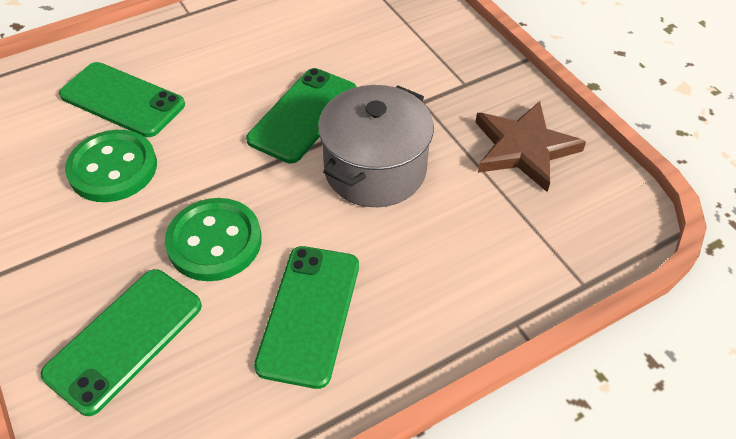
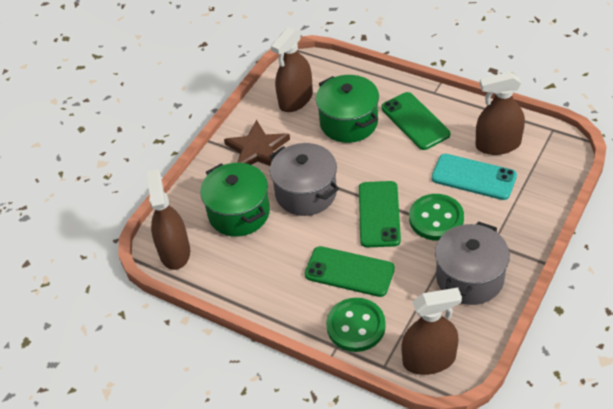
brown spray bottle: 0 -> 4
green phone: 4 -> 3
green pot: 0 -> 2
grey pot: 1 -> 2
turquoise phone: 0 -> 1

